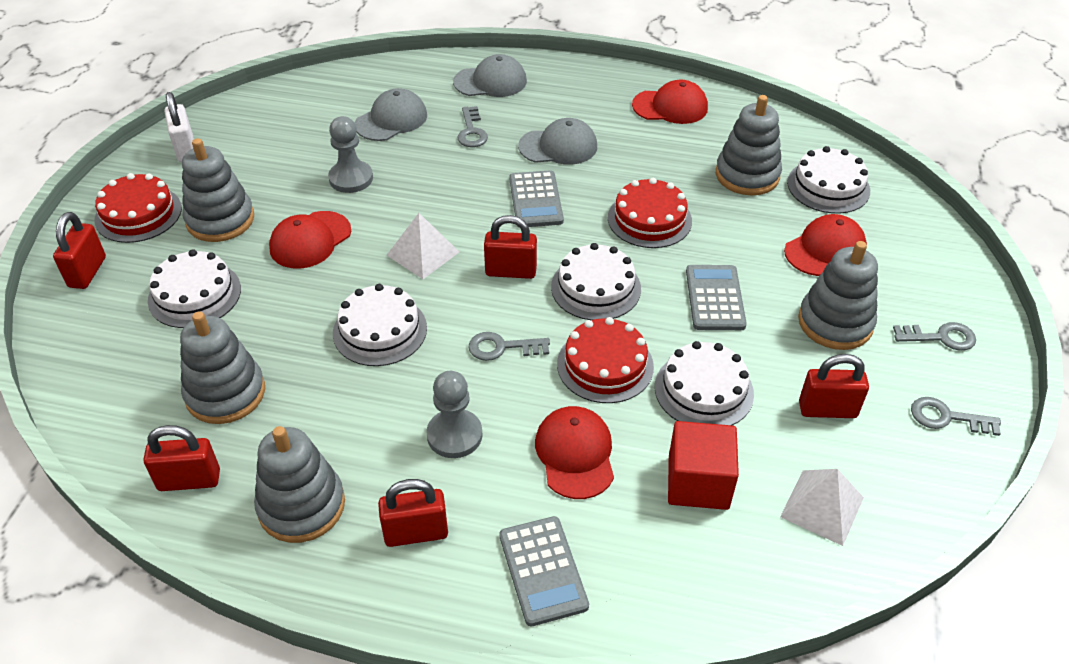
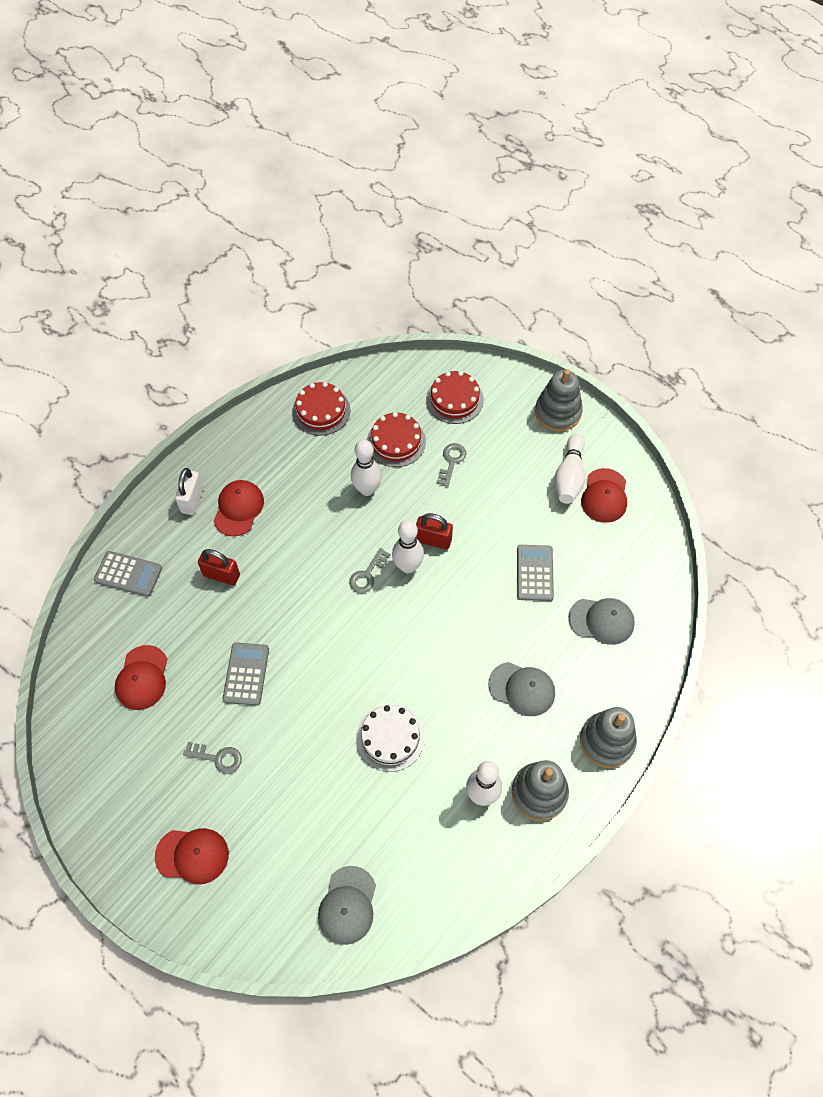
grey key: 4 -> 3
grey pawn: 2 -> 0
grey stacking toy: 5 -> 3
red cube: 1 -> 0
red padlock: 5 -> 2
white bowling pin: 0 -> 4
white cake: 5 -> 1
white pyramid: 2 -> 0

